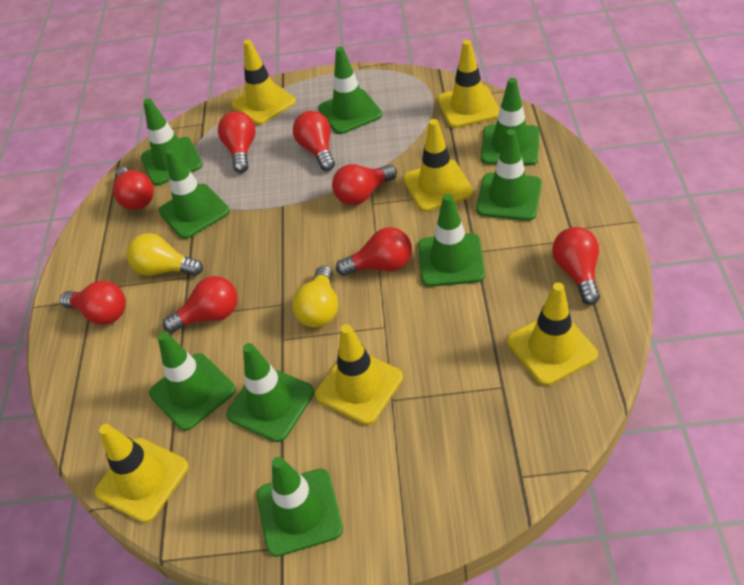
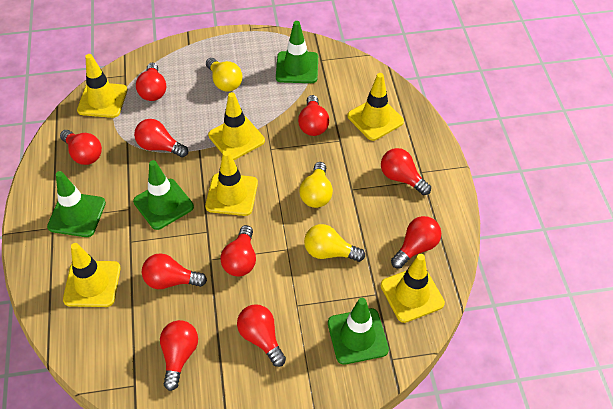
green traffic cone: 9 -> 4
red light bulb: 8 -> 10
yellow light bulb: 2 -> 3

